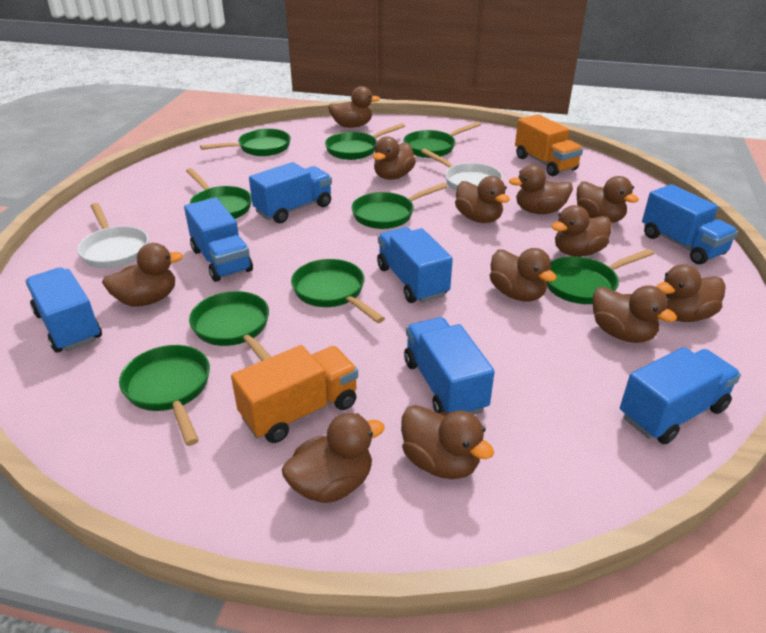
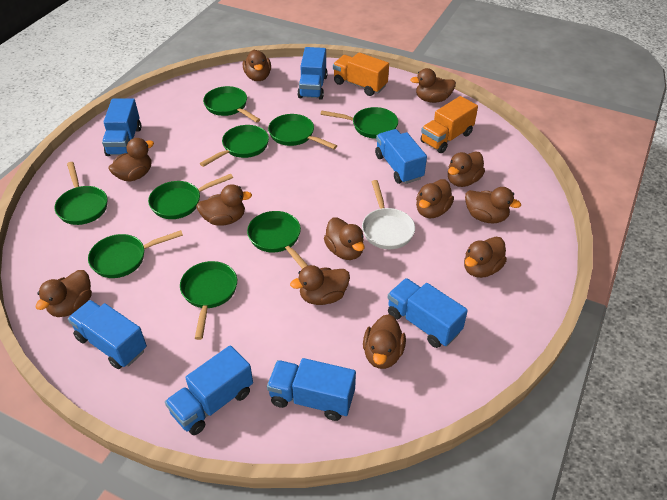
white pan: 2 -> 1

